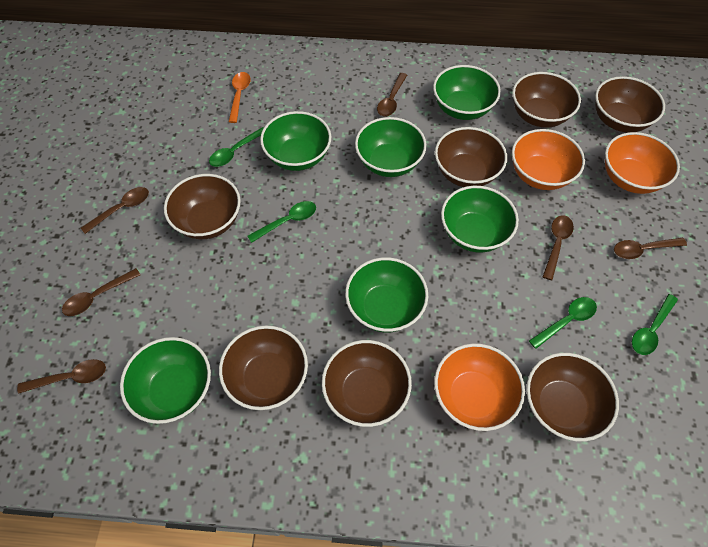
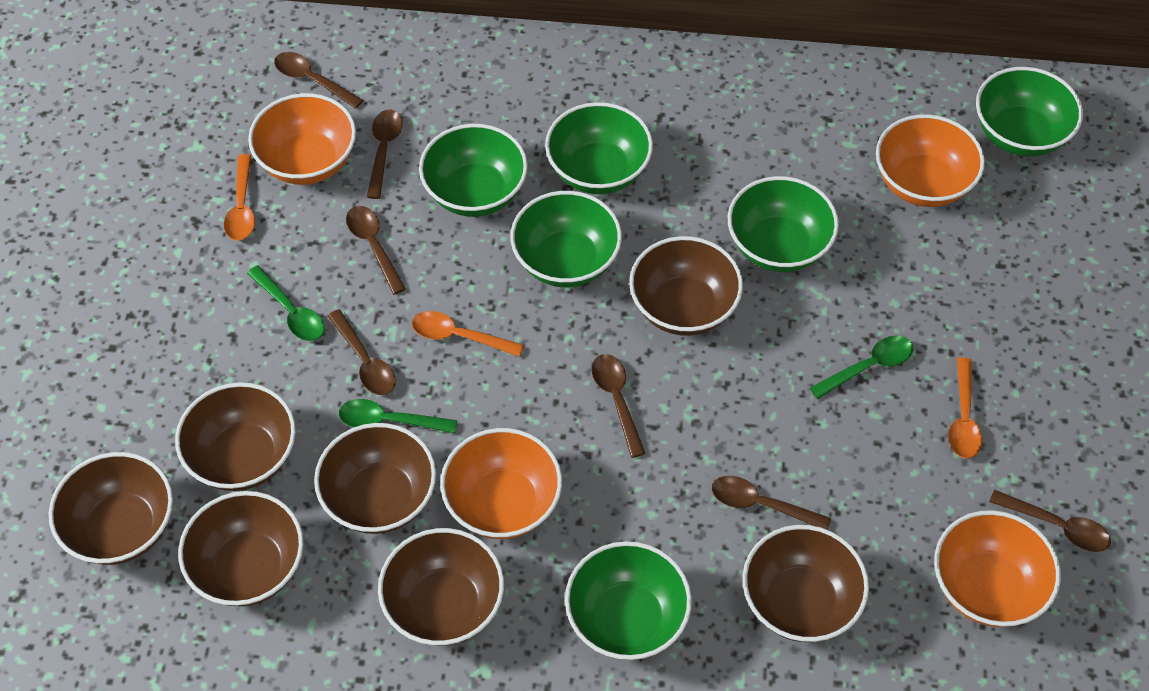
brown spoon: 6 -> 7
green spoon: 4 -> 3
orange bowl: 3 -> 4
orange spoon: 1 -> 3

